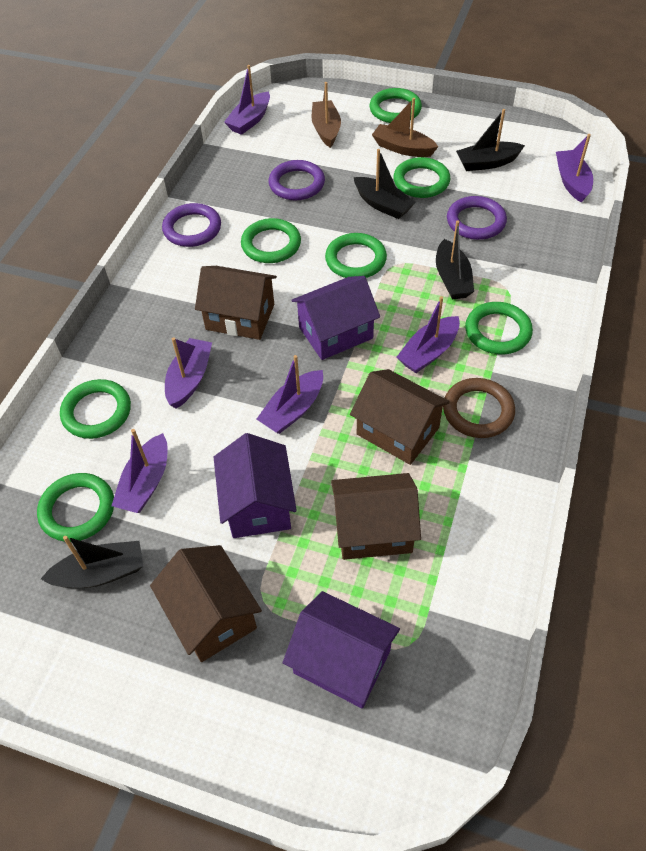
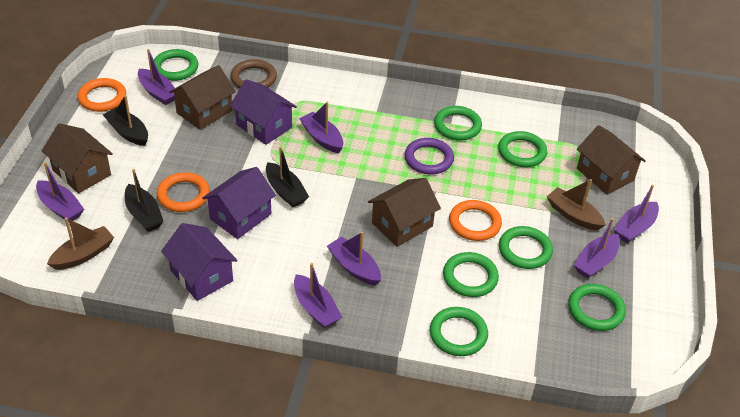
black boat: 4 -> 3
orange ring: 0 -> 3
purple boat: 6 -> 7
purple ring: 3 -> 1

